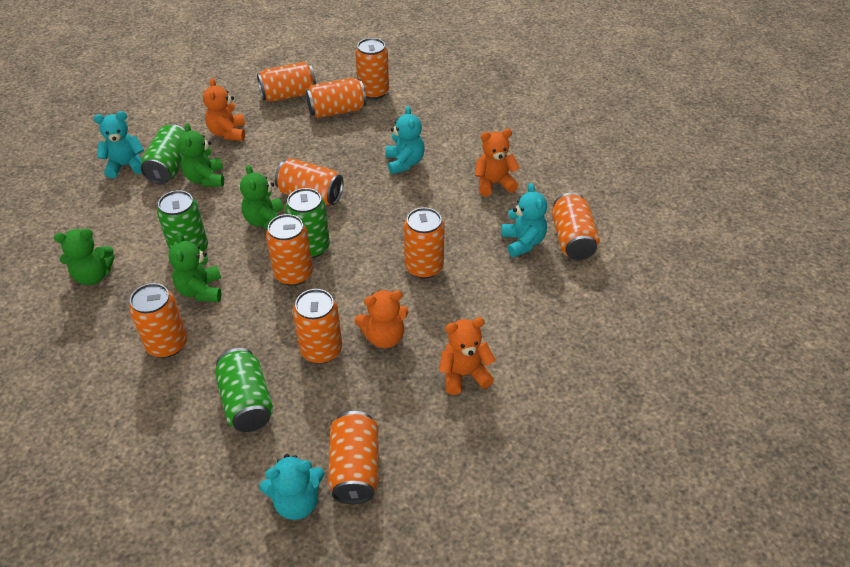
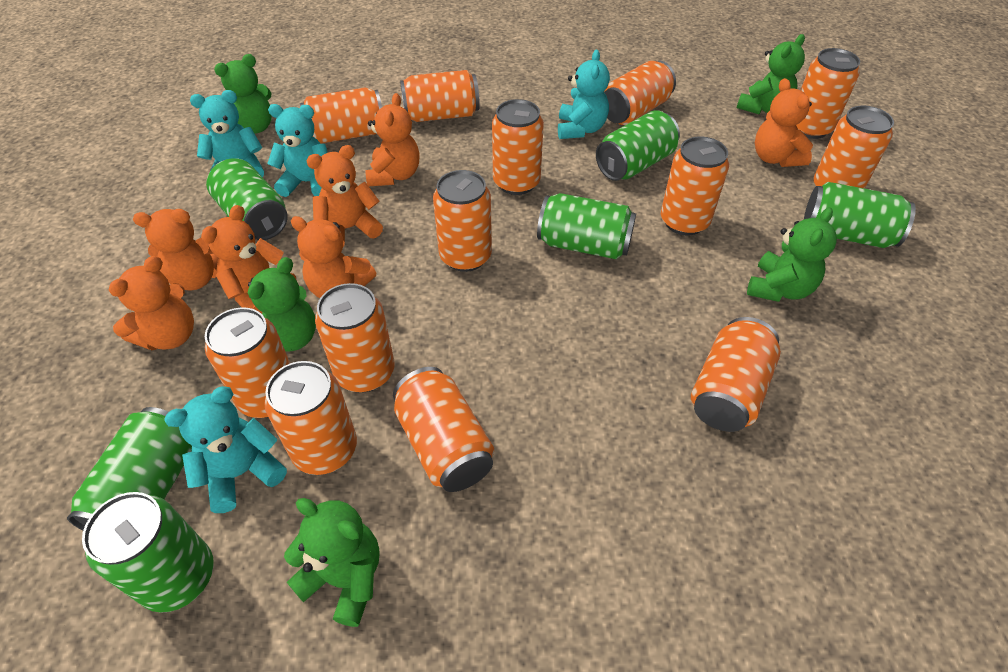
green can: 4 -> 6
green teddy bear: 4 -> 5
orange can: 10 -> 13
orange teddy bear: 4 -> 7

